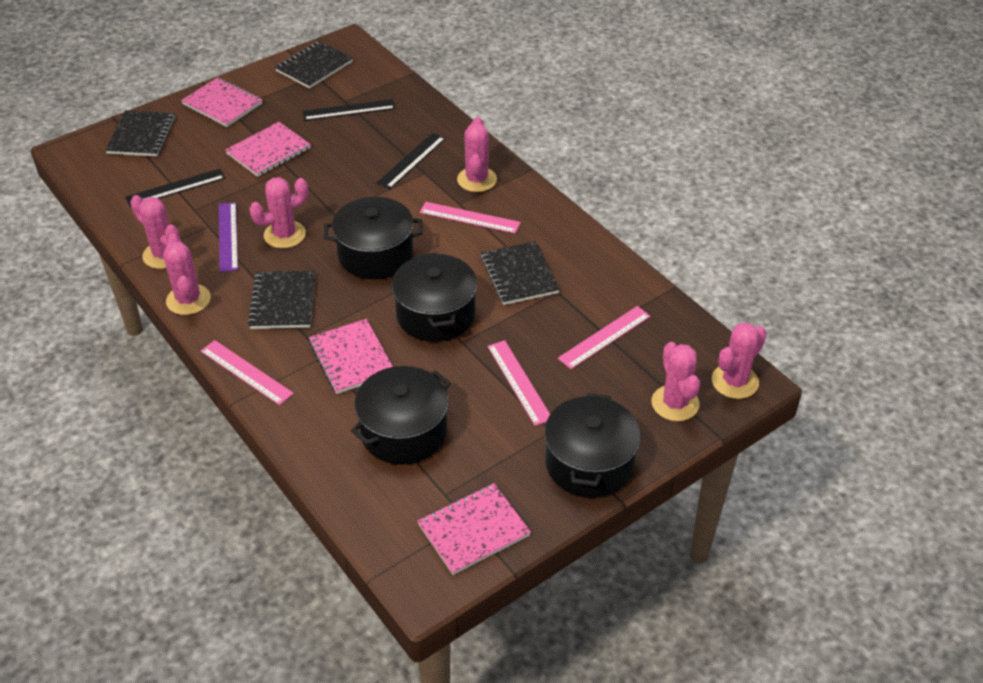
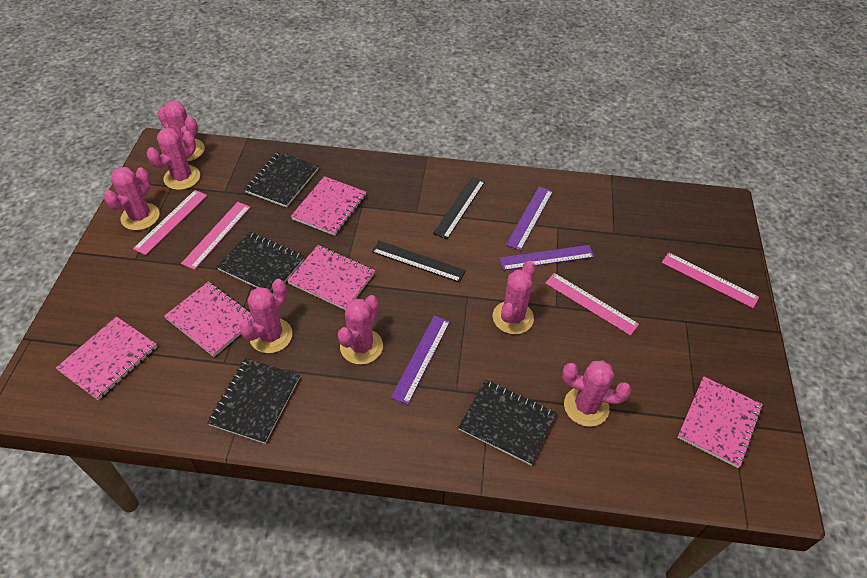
black pot: 4 -> 0
black ruler: 3 -> 2
pink cactus: 6 -> 7
pink notebook: 4 -> 5
purple ruler: 1 -> 3

